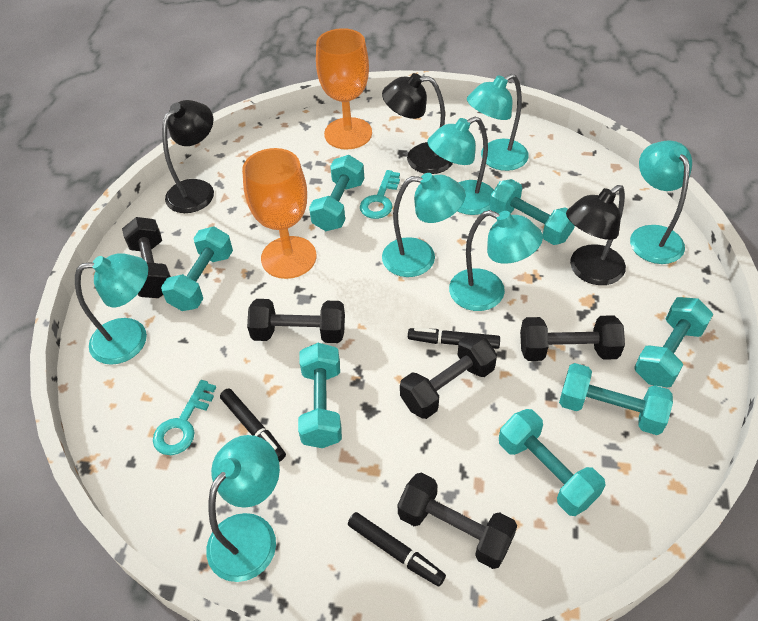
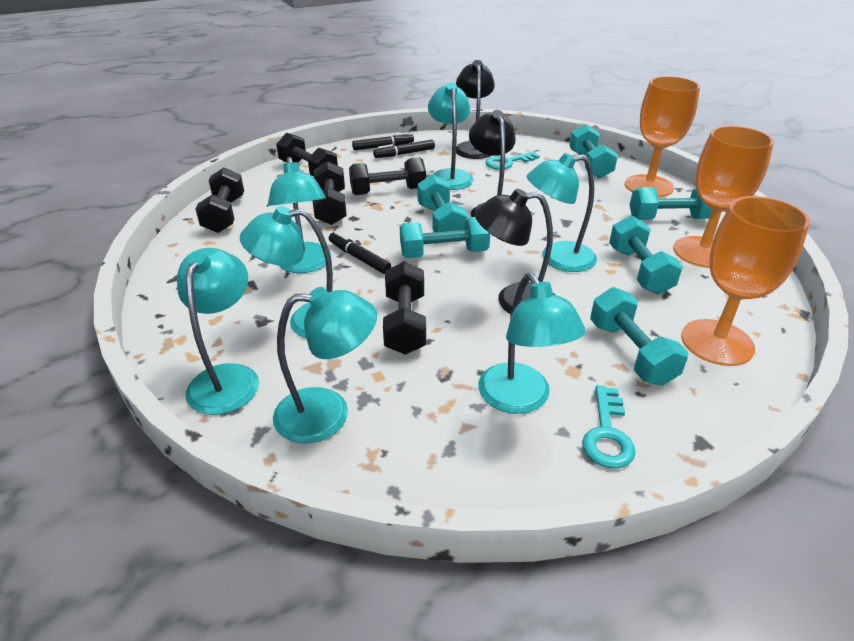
orange goblet: 2 -> 3
turquoise dumbbell: 7 -> 6

